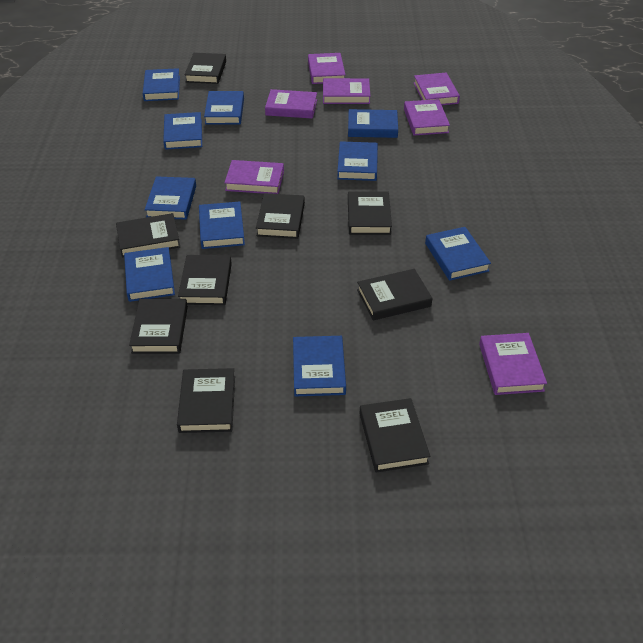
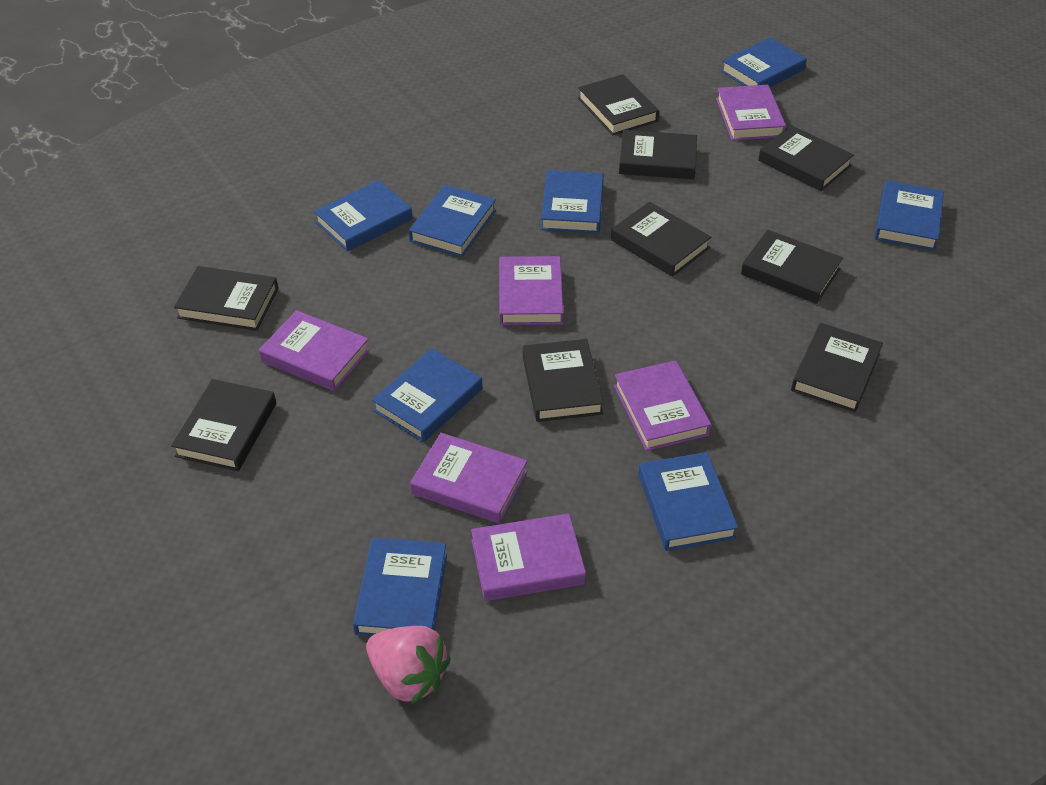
blue book: 10 -> 8
pink strawberry: 0 -> 1
purple book: 7 -> 6

